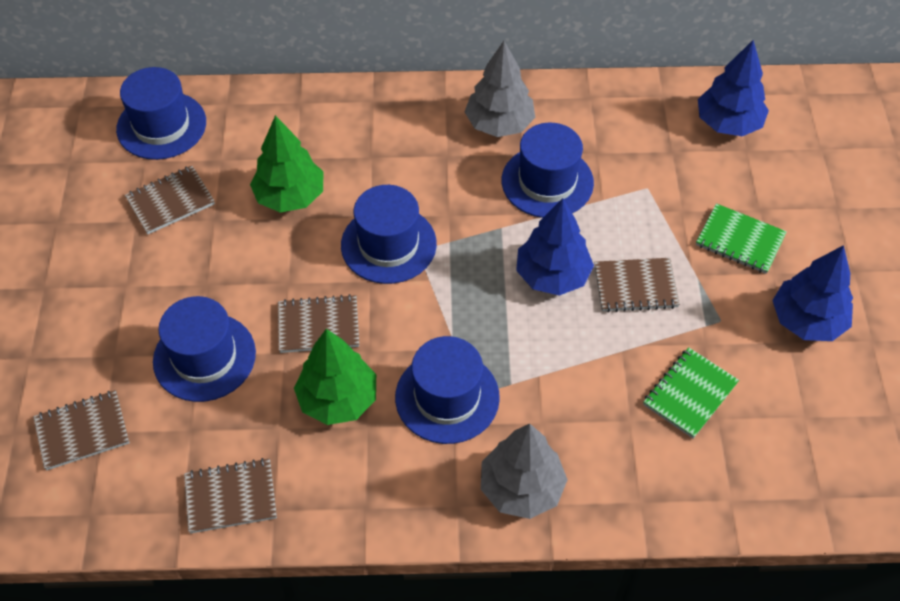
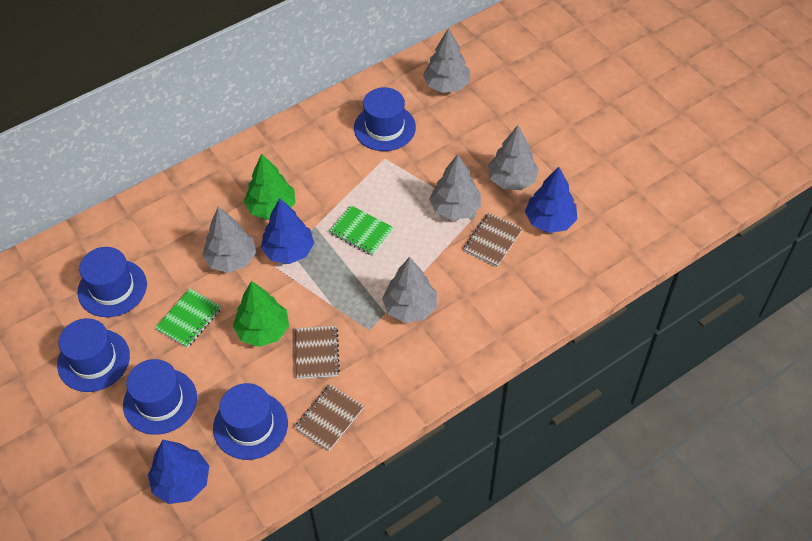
brown notebook: 5 -> 3
grey tree: 2 -> 5

